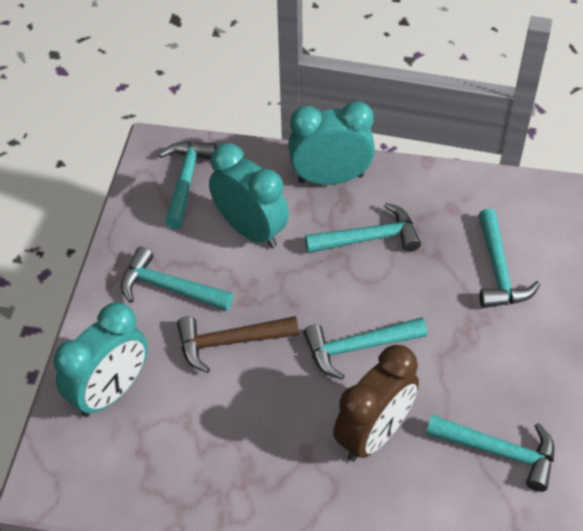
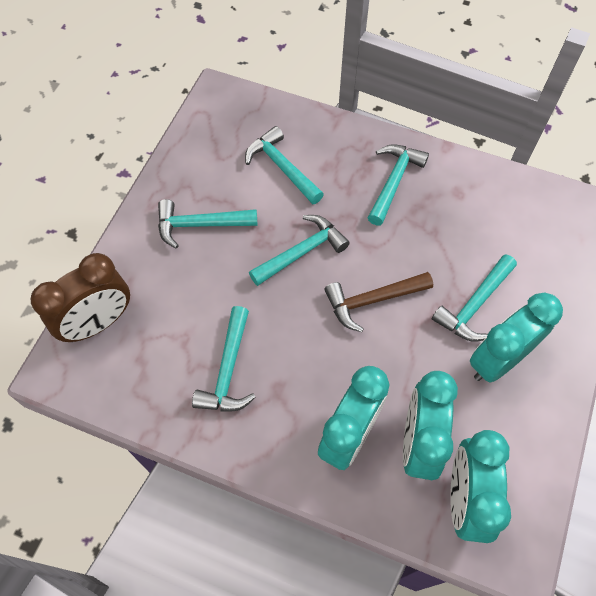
turquoise clock: 3 -> 4

